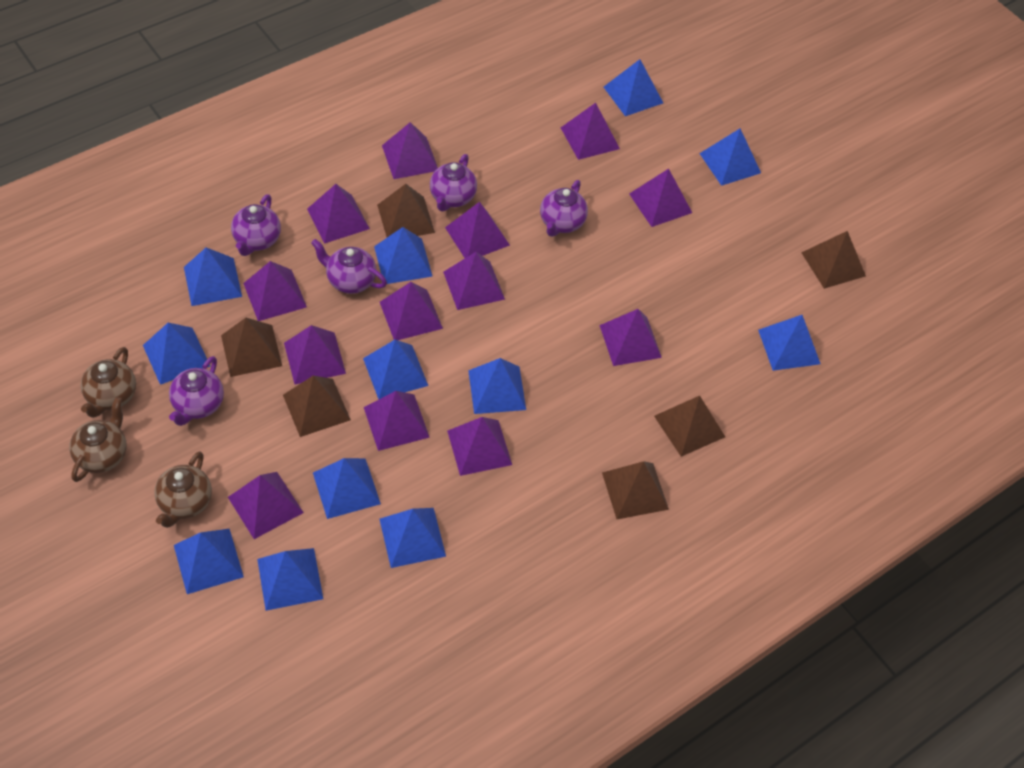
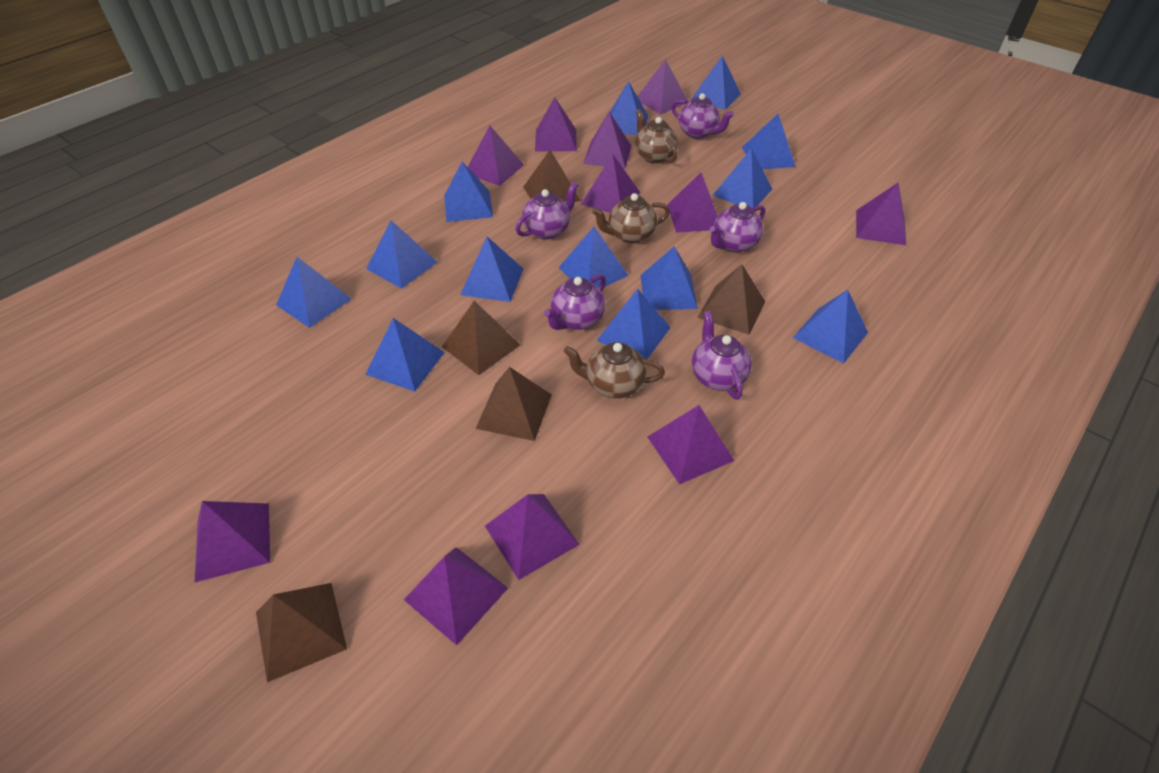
blue pyramid: 12 -> 13
brown pyramid: 6 -> 5
purple pyramid: 13 -> 11

